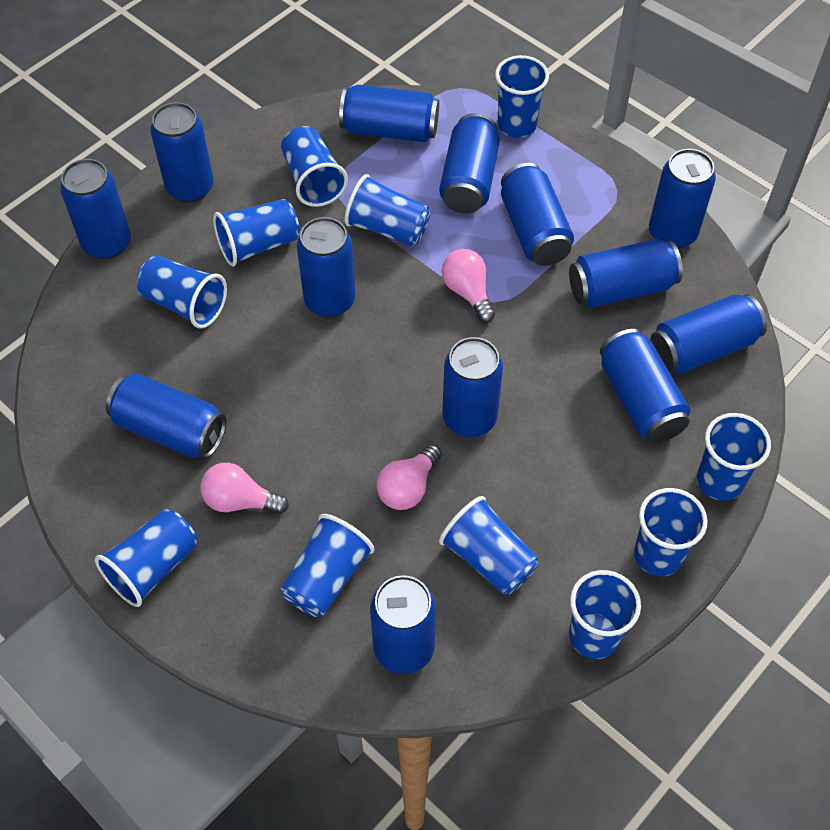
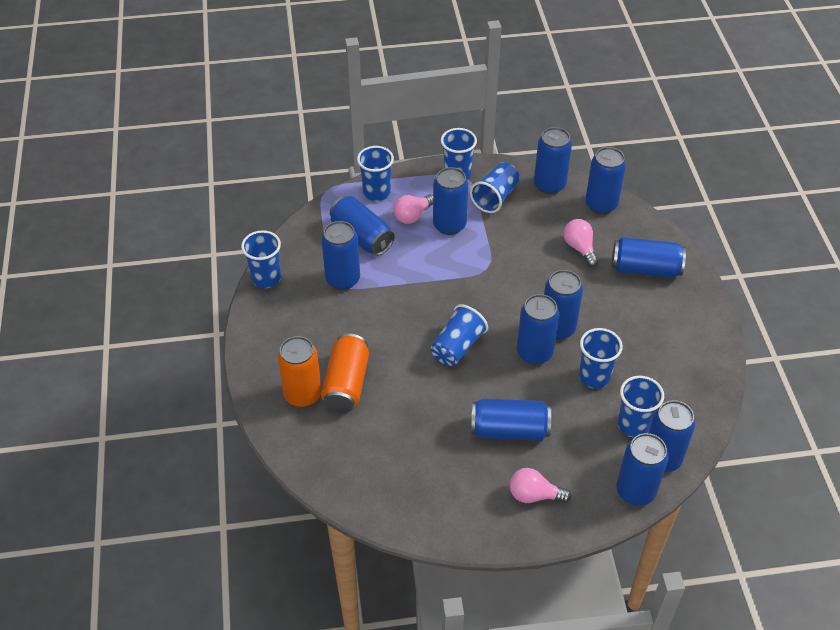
blue can: 13 -> 11
blue cup: 11 -> 7
orange can: 0 -> 2

